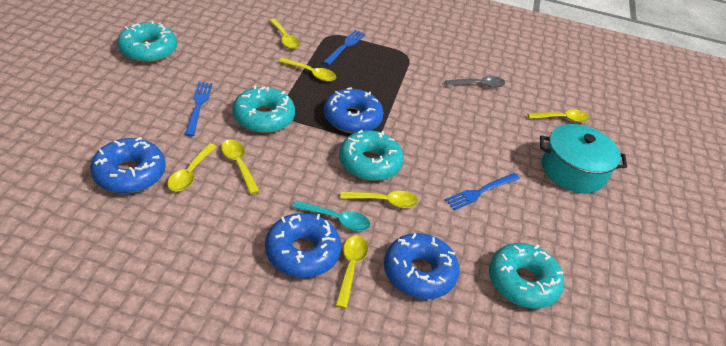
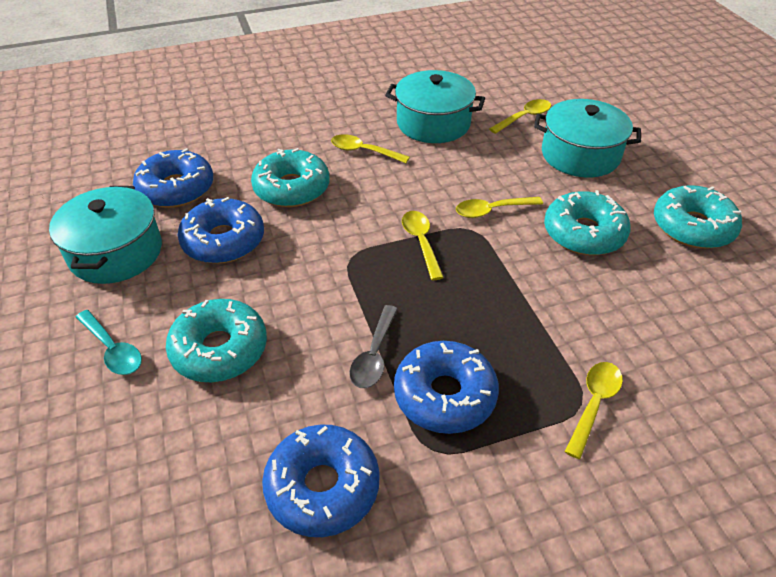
blue fork: 3 -> 0
turquoise pot: 1 -> 3
yellow spoon: 7 -> 5

